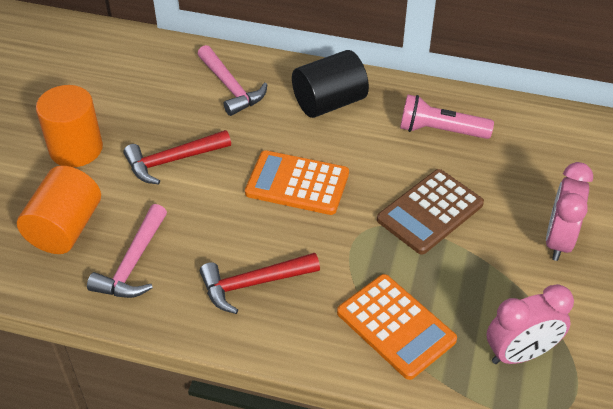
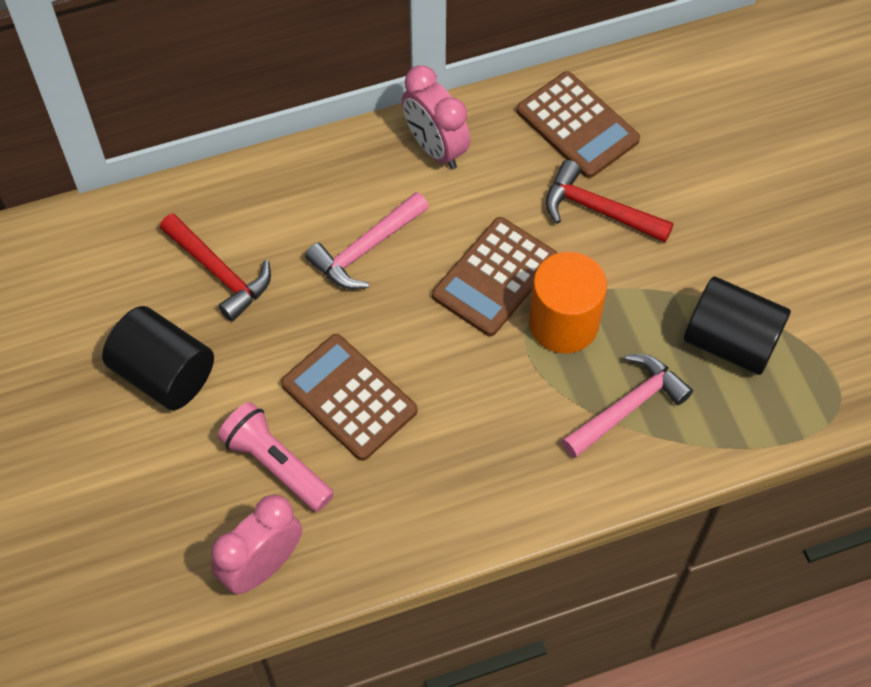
black cylinder: 1 -> 2
brown calculator: 1 -> 3
orange calculator: 2 -> 0
orange cylinder: 2 -> 1

